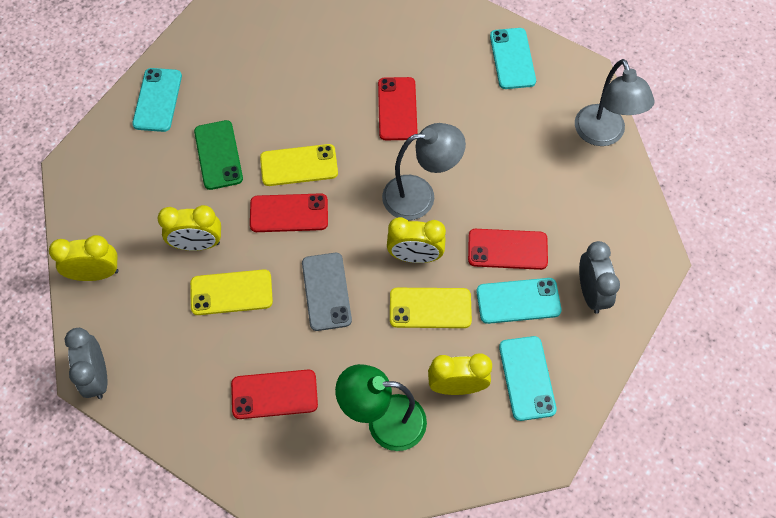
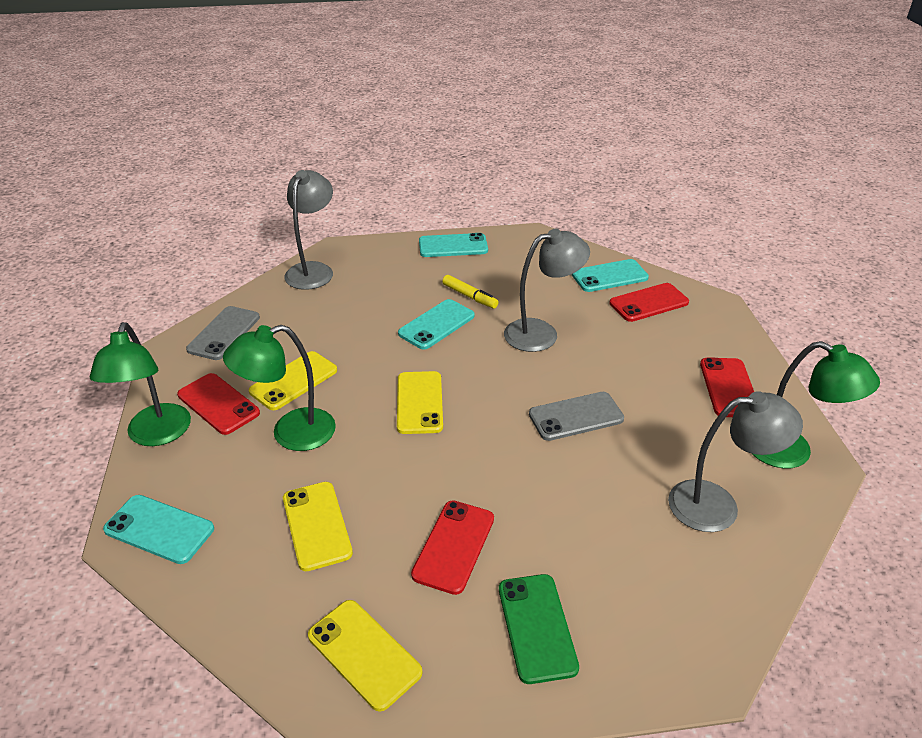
green lamp: 1 -> 3
grey clock: 2 -> 0
grey lamp: 2 -> 3
grey phone: 1 -> 2
yellow clock: 4 -> 0
yellow marker: 0 -> 1
yellow phone: 3 -> 4

